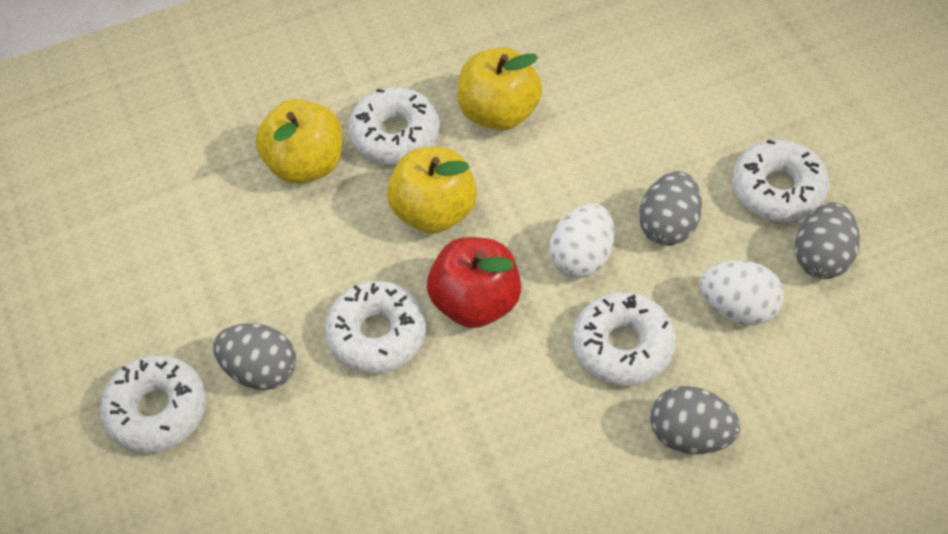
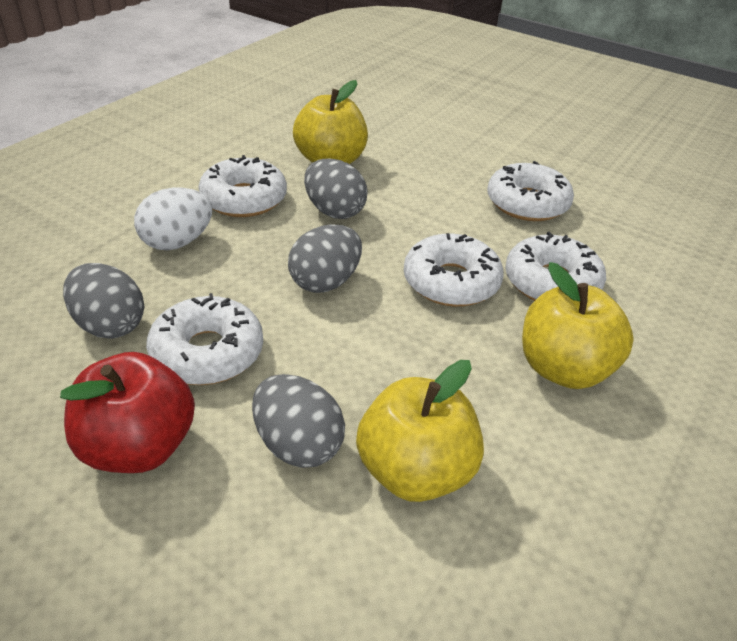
white egg: 2 -> 1

